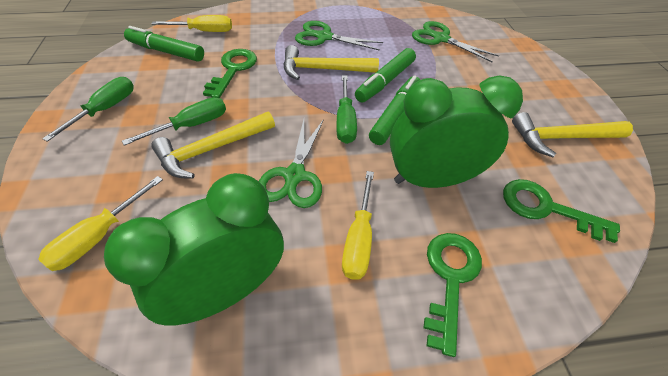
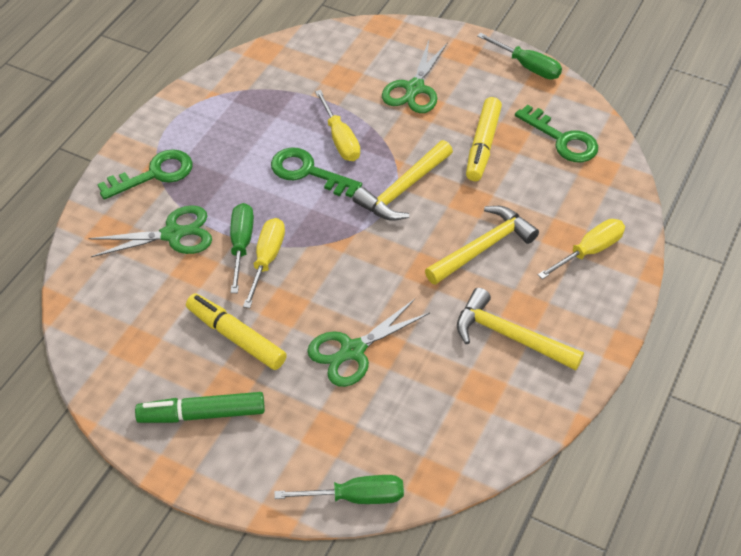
green clock: 2 -> 0
green marker: 3 -> 1
yellow marker: 0 -> 2

